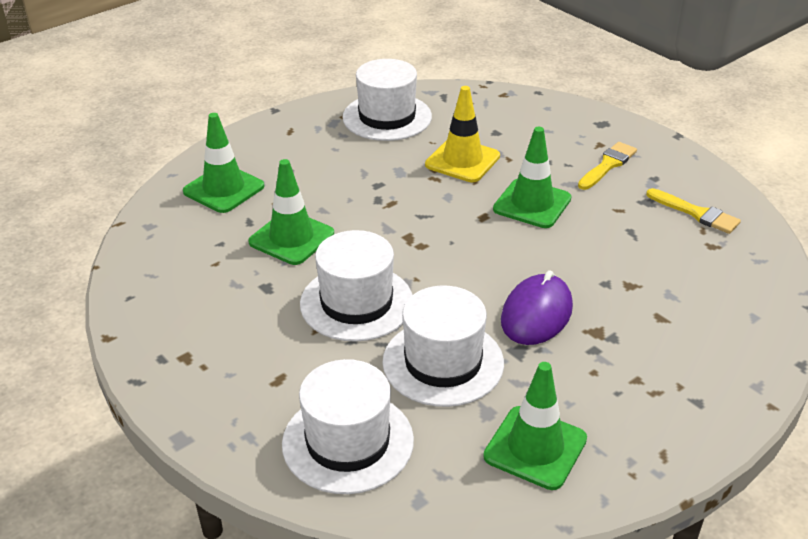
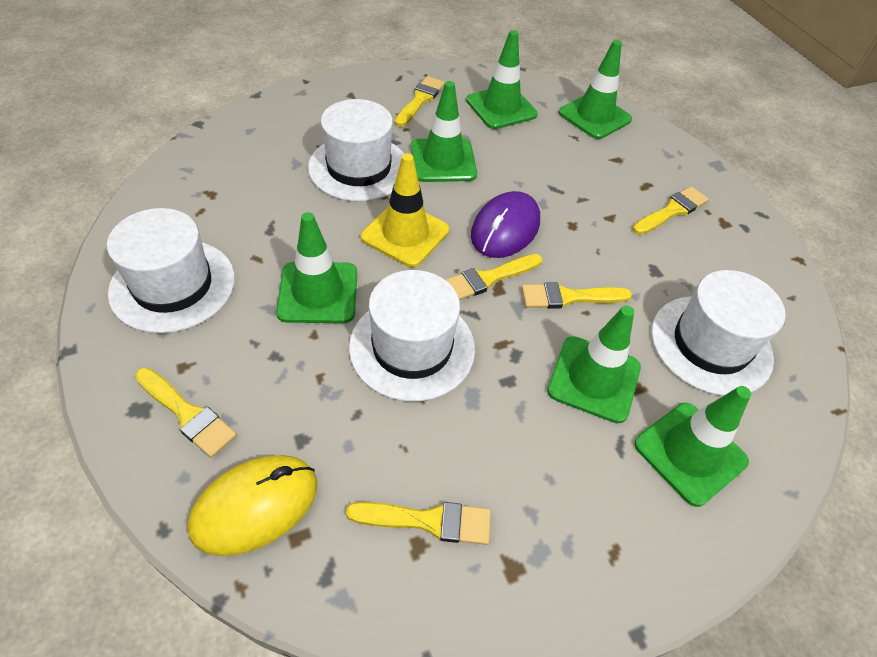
green traffic cone: 4 -> 6
yellow brush: 2 -> 6
yellow mouse: 0 -> 1

